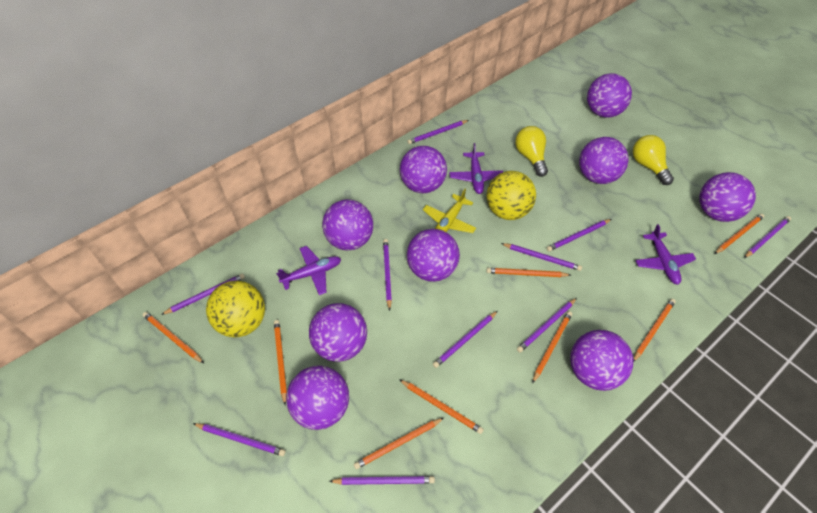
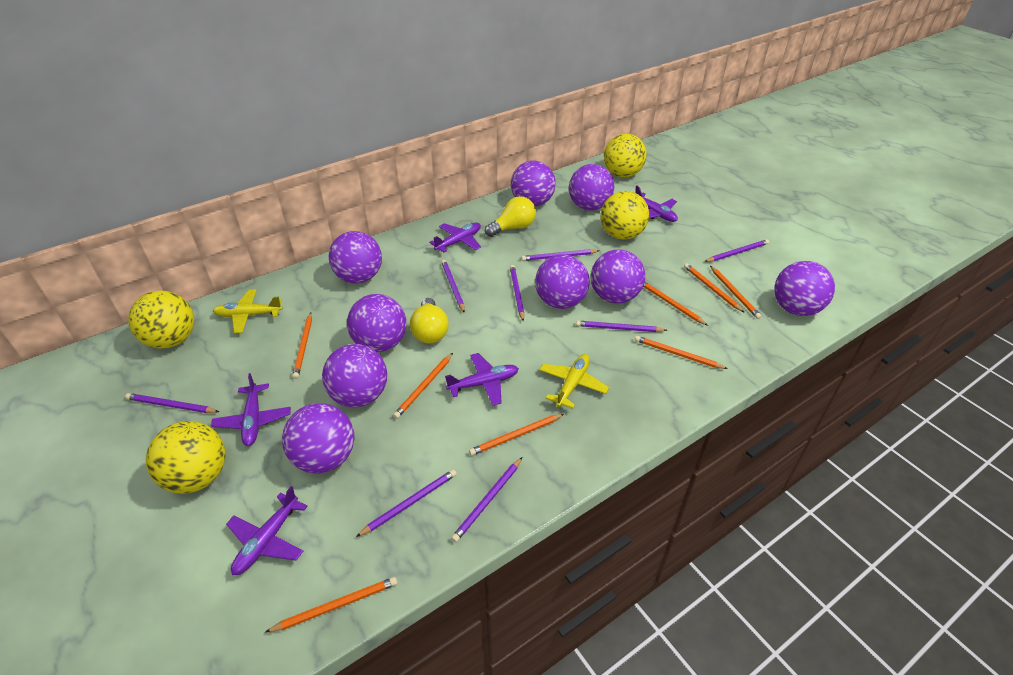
purple pencil: 10 -> 8
purple plane: 3 -> 5
yellow ball: 2 -> 4
yellow plane: 1 -> 2

